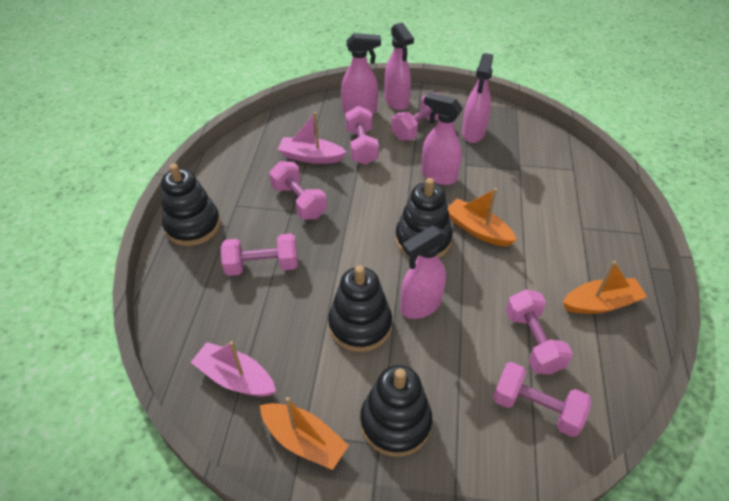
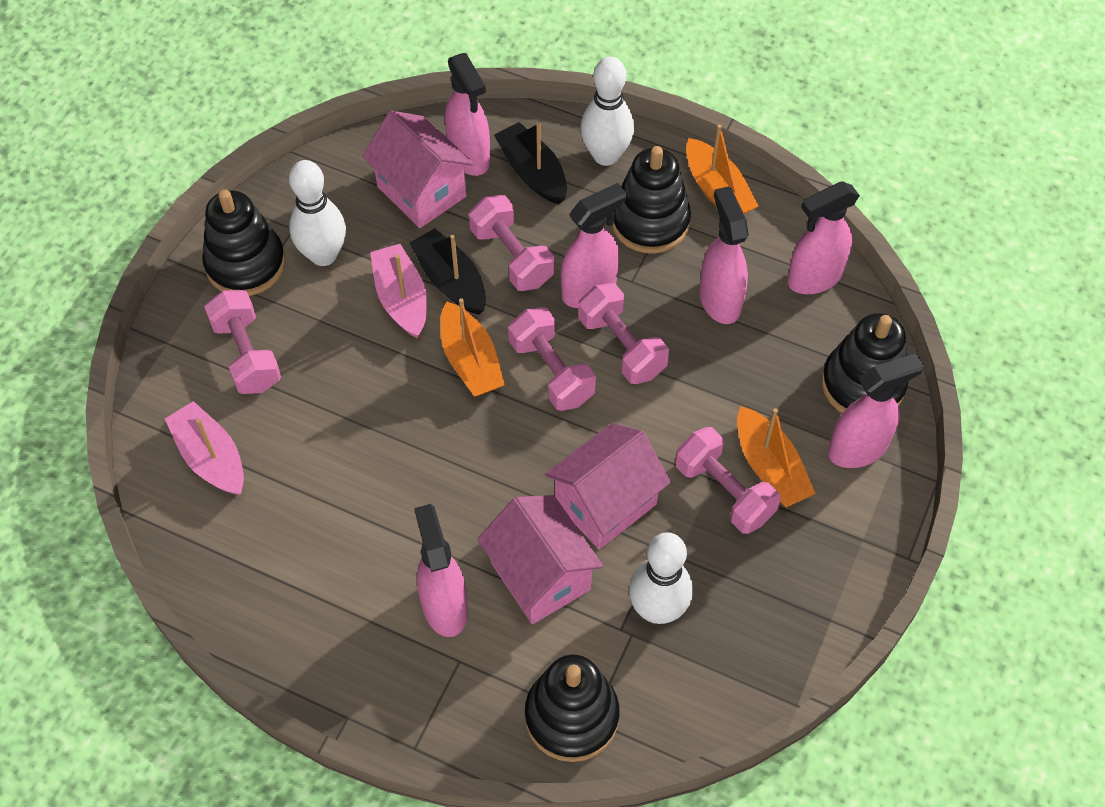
black boat: 0 -> 2
pink dumbbell: 6 -> 5
pink house: 0 -> 3
pink spray bottle: 5 -> 6
white bowling pin: 0 -> 3

